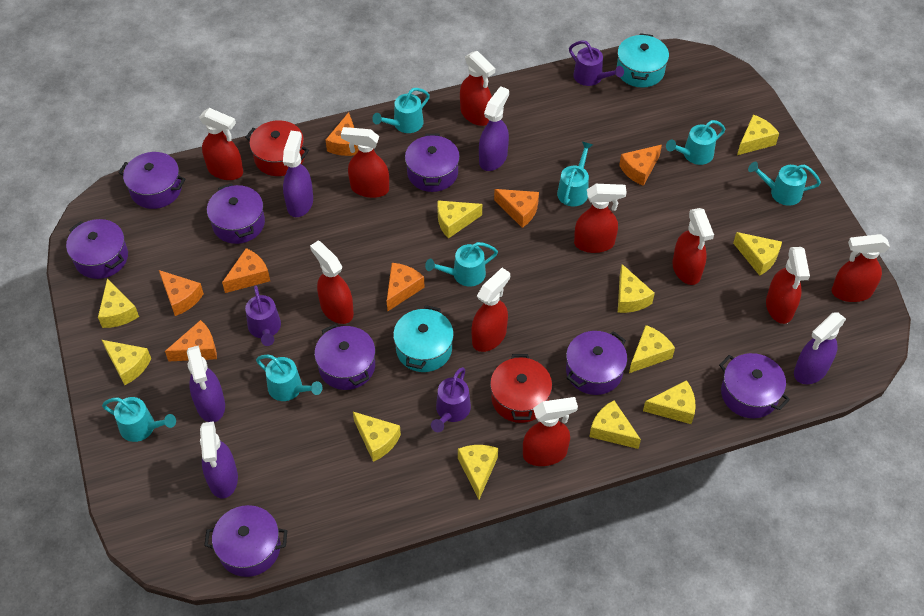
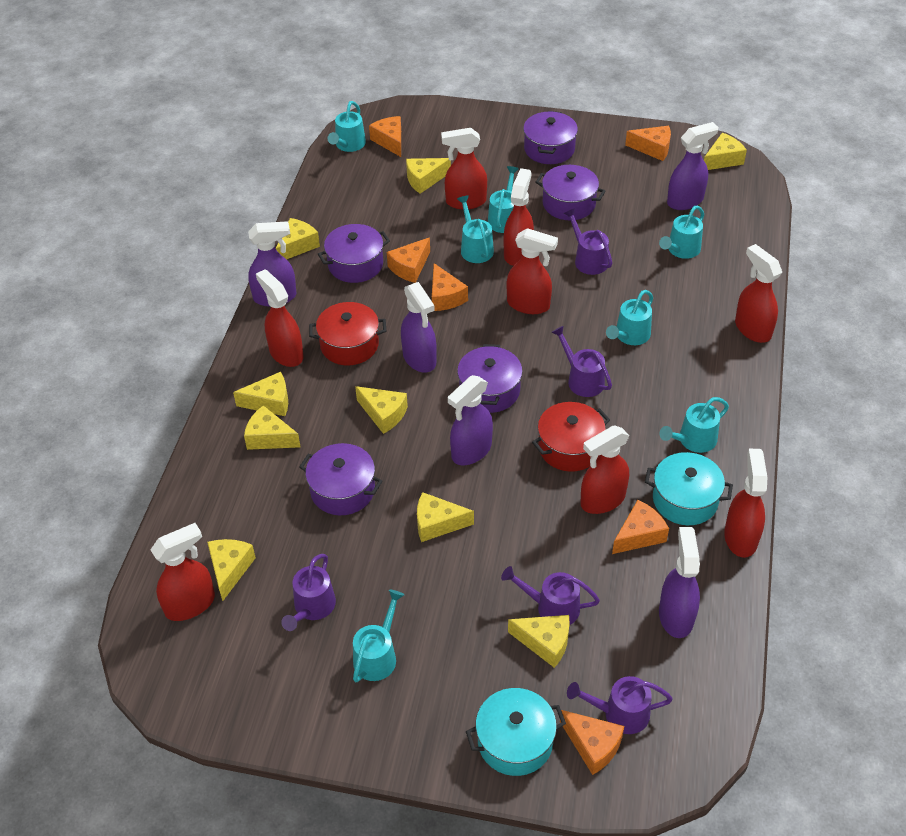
orange cheese: 7 -> 6
purple pot: 8 -> 5
purple watering can: 3 -> 5
red spray bottle: 10 -> 8
yellow cheese: 11 -> 9

